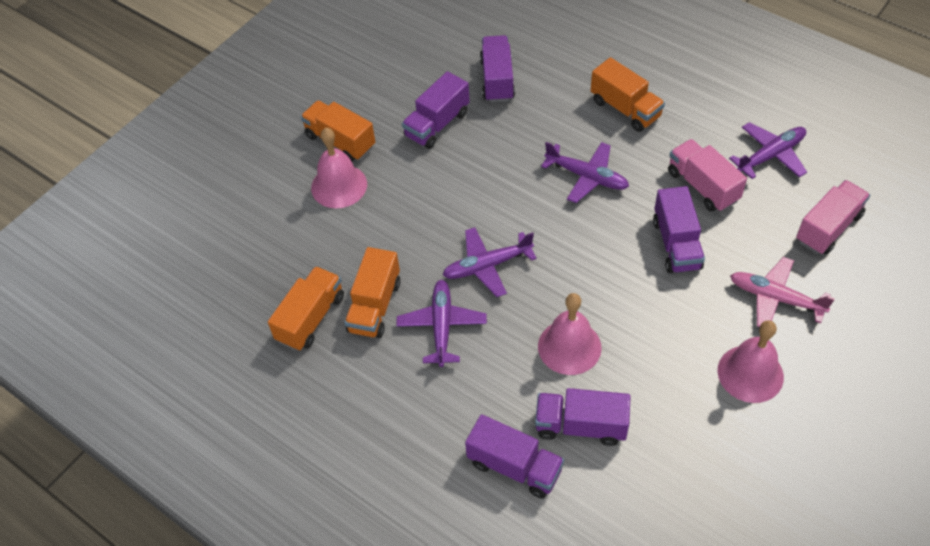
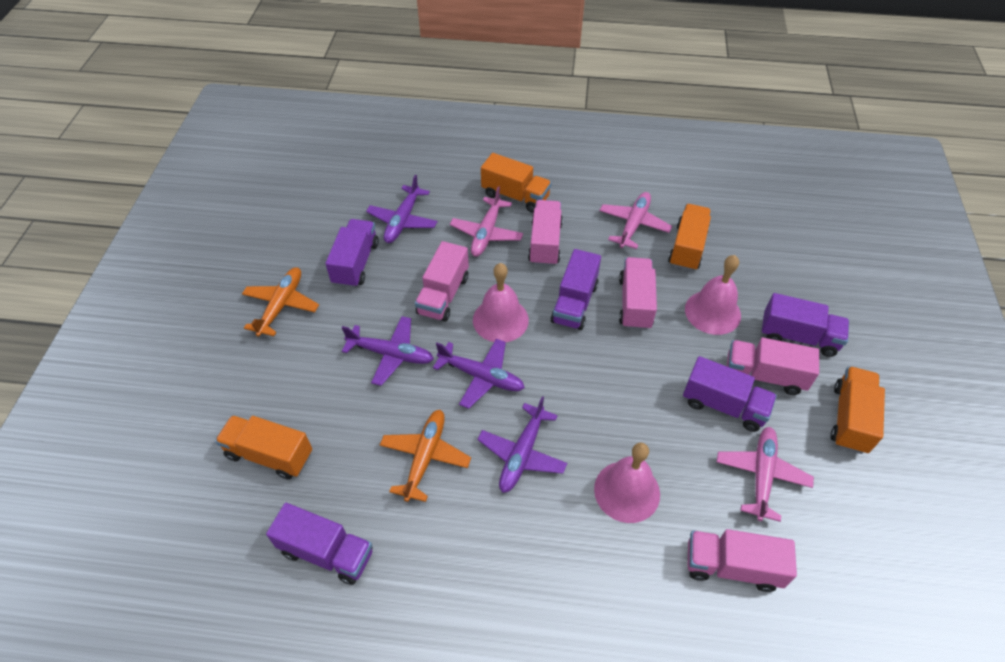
orange plane: 0 -> 2
pink plane: 1 -> 3
pink truck: 2 -> 5

